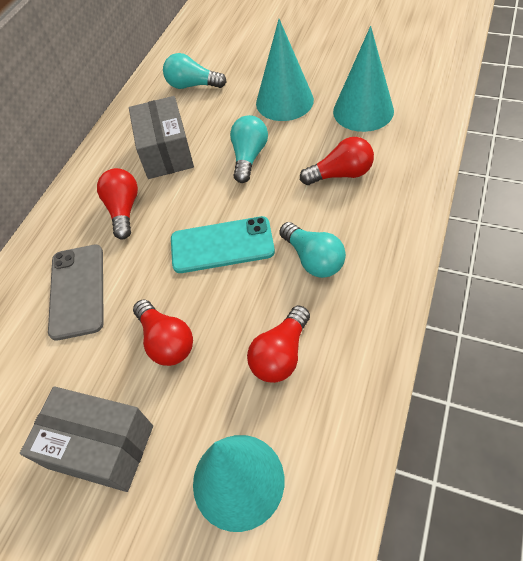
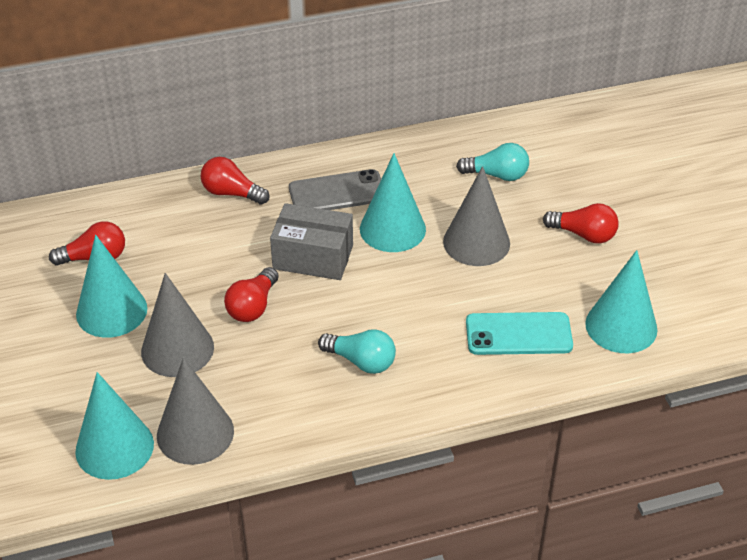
grey box: 2 -> 1
grey cone: 0 -> 3
turquoise cone: 3 -> 4
turquoise light bulb: 3 -> 2

